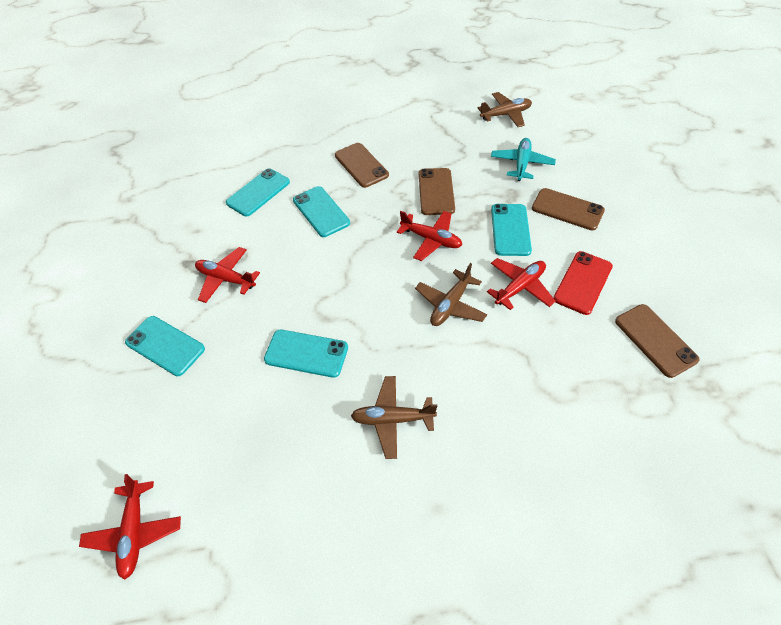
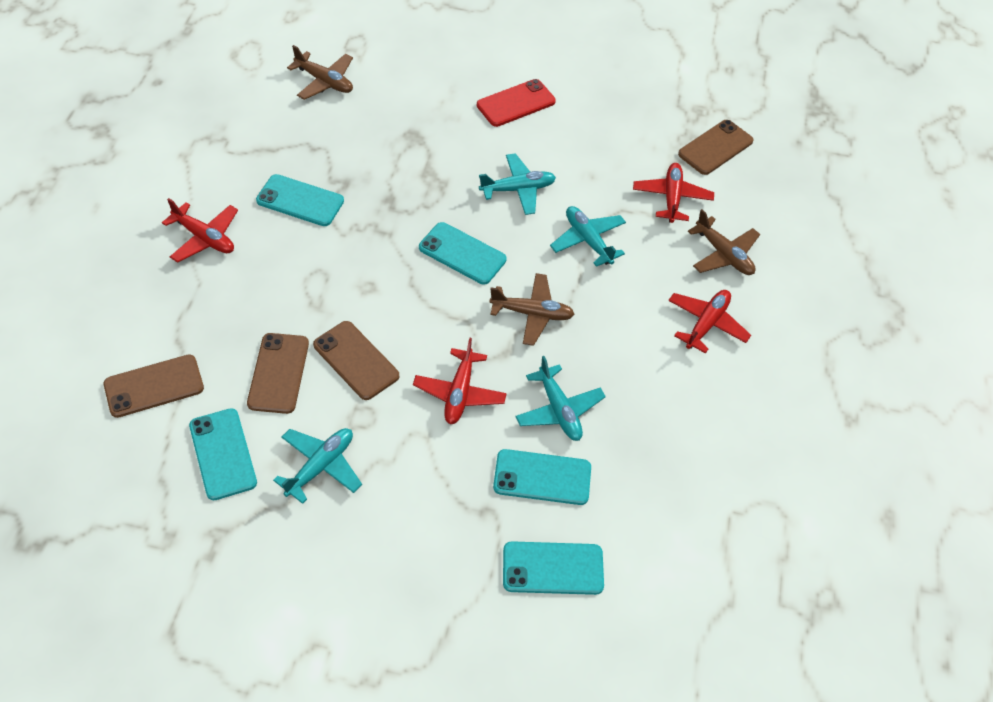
turquoise plane: 1 -> 4

